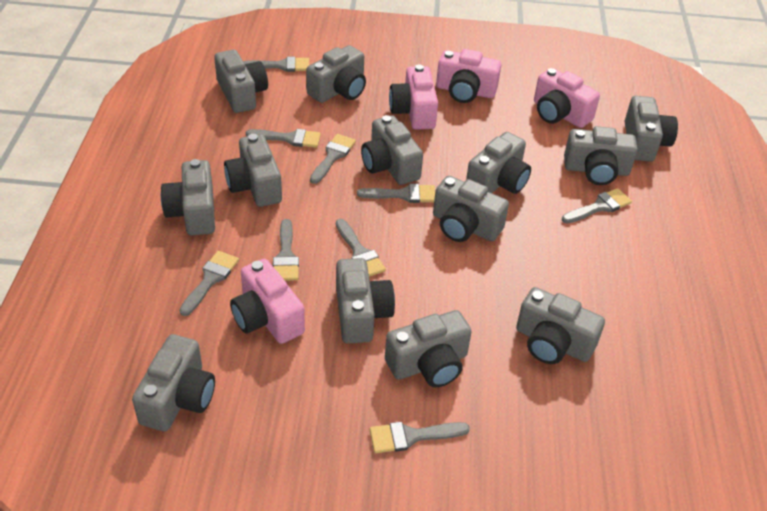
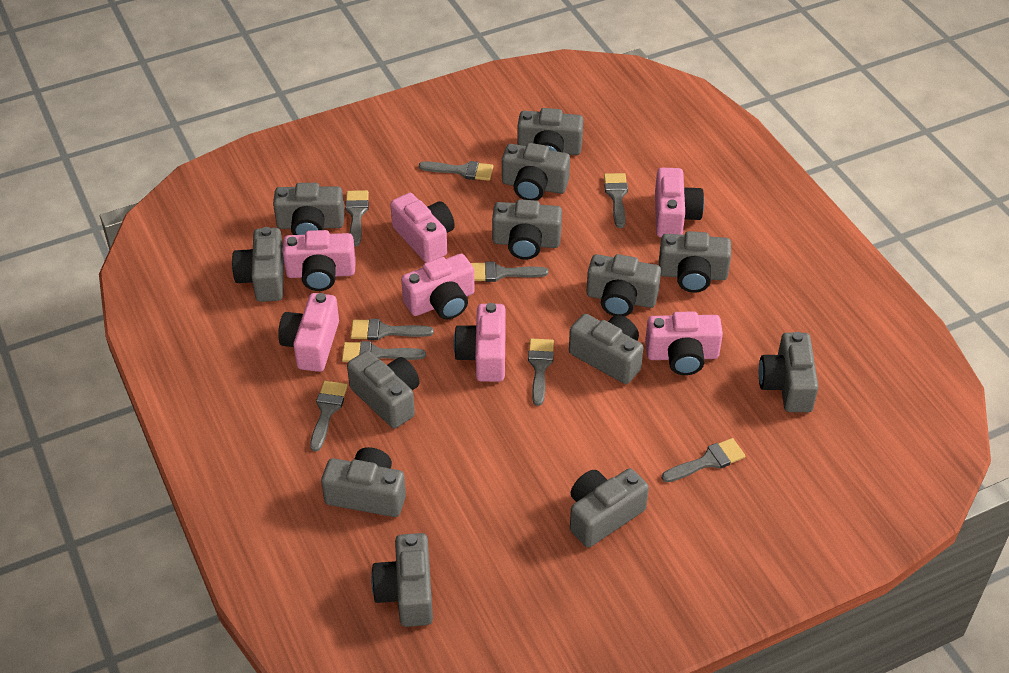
pink camera: 4 -> 7

